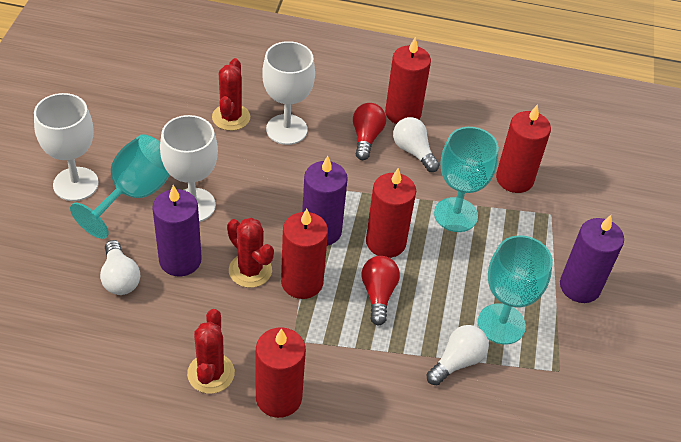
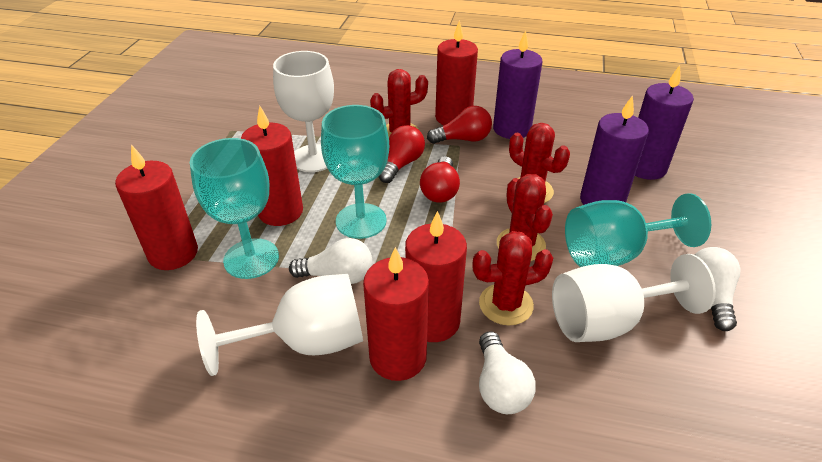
red cactus: 3 -> 4
red light bulb: 2 -> 3

